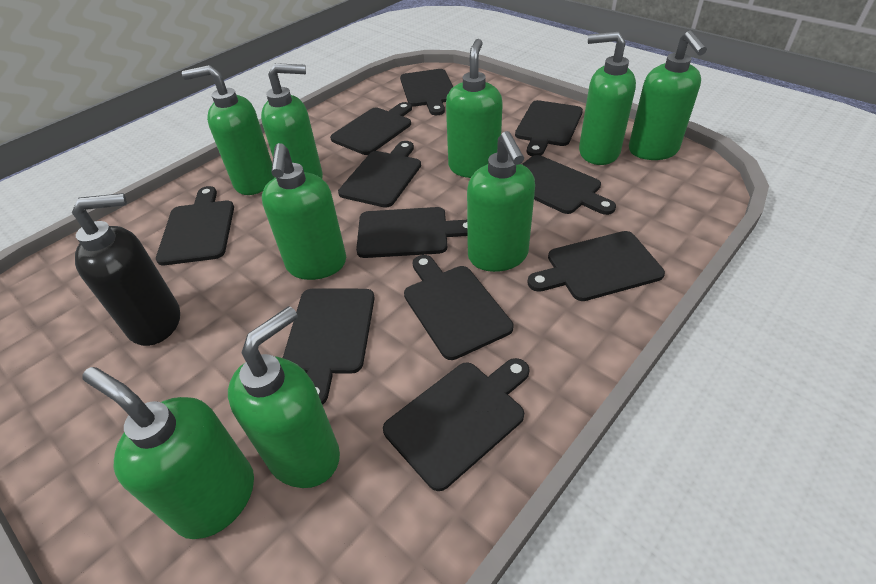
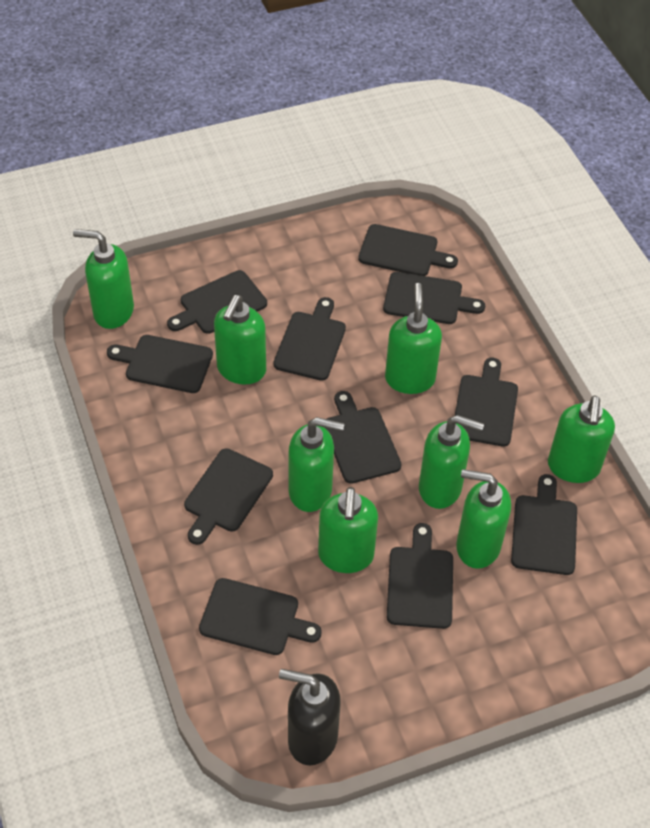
green soap dispenser: 9 -> 8

